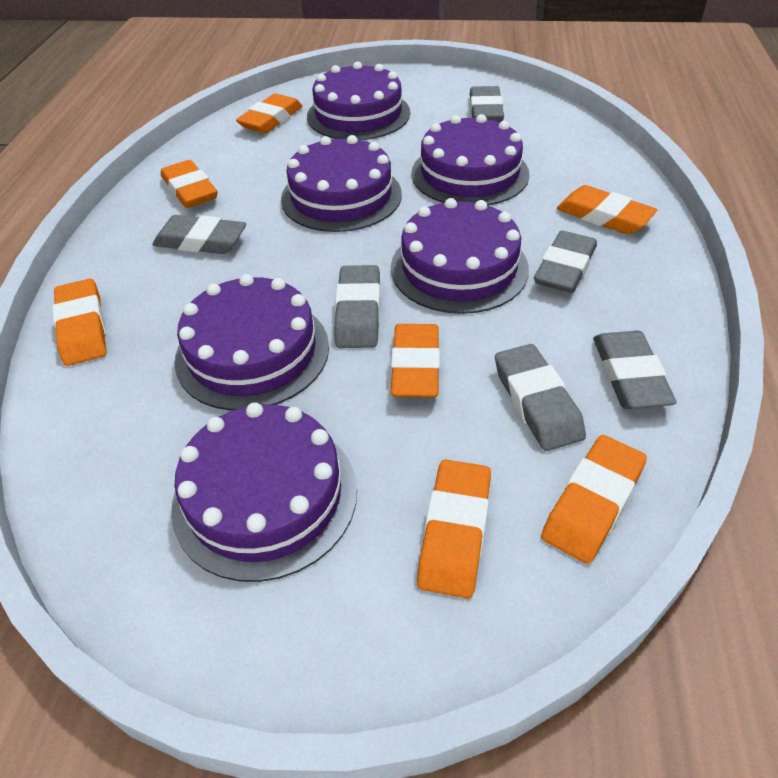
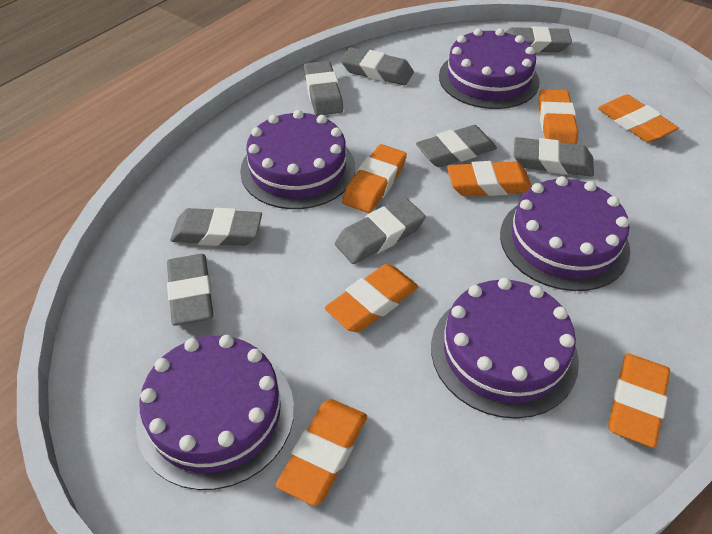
grey eraser: 6 -> 8
purple cake: 6 -> 5

